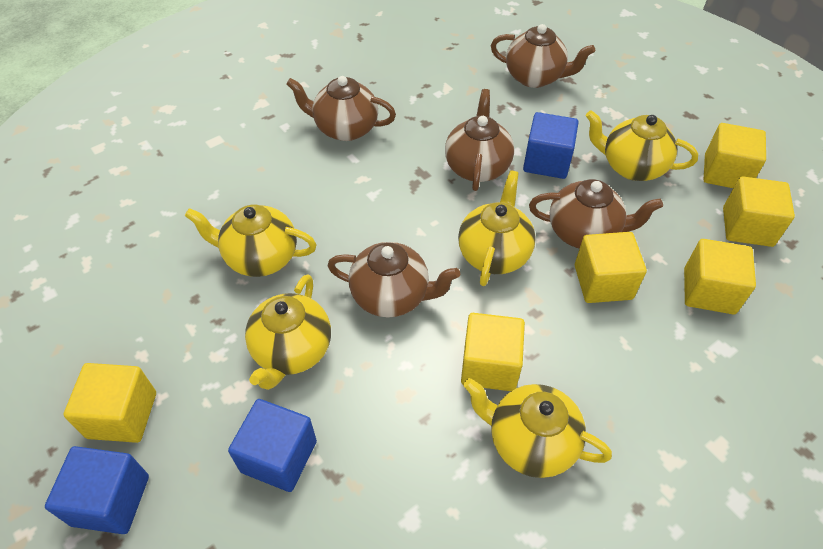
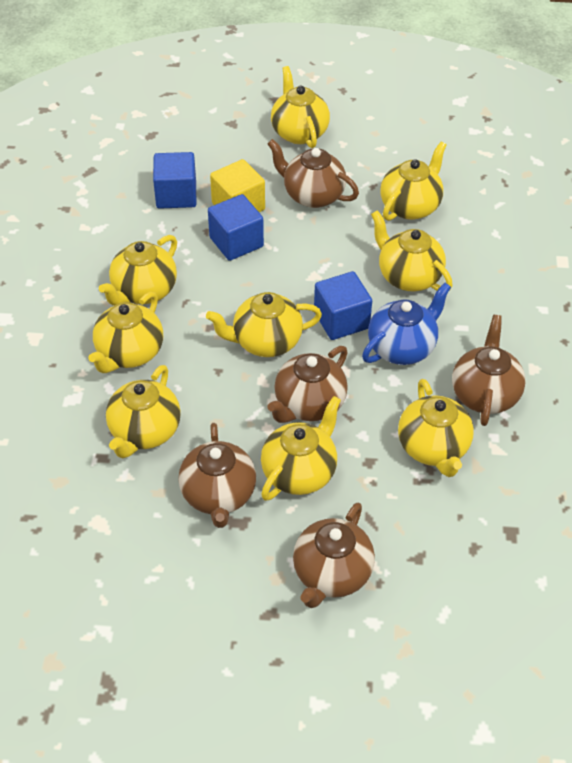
blue teapot: 0 -> 1
yellow cube: 6 -> 1
yellow teapot: 5 -> 9

